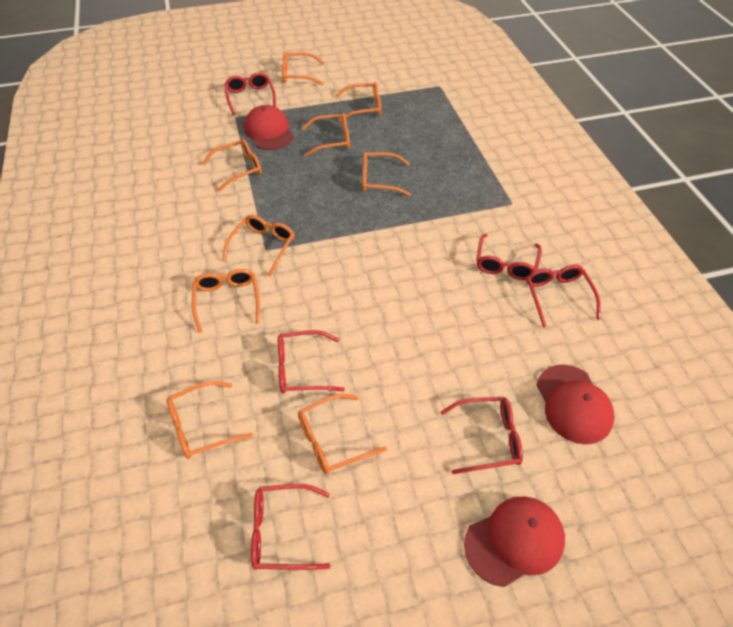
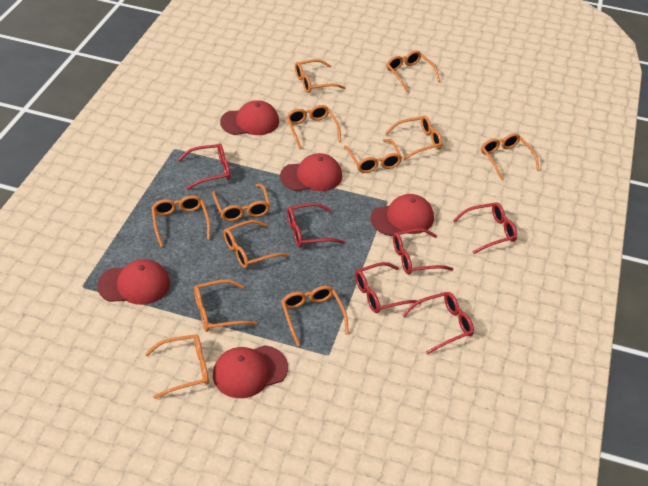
orange glasses: 9 -> 12
red cap: 3 -> 5

